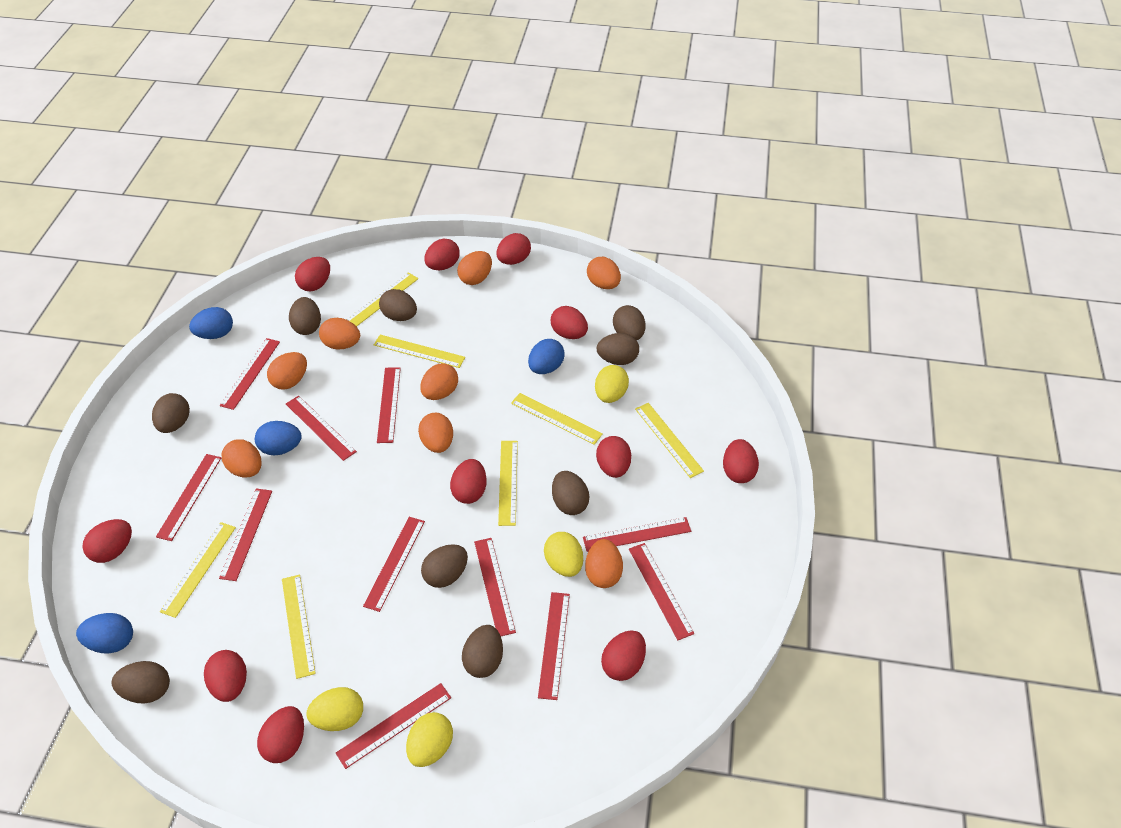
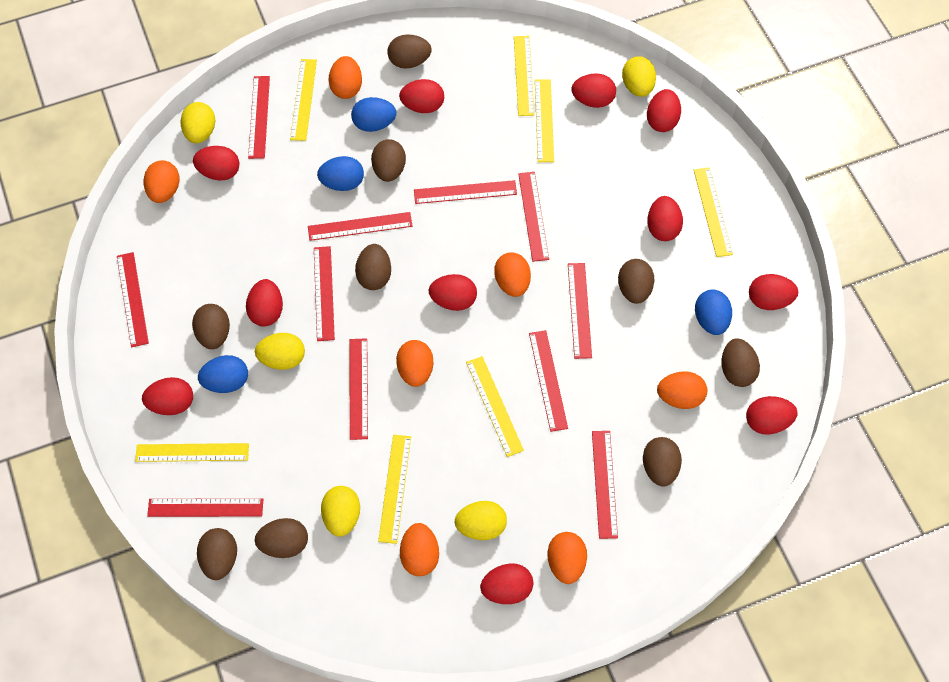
orange egg: 8 -> 7
yellow egg: 4 -> 5

